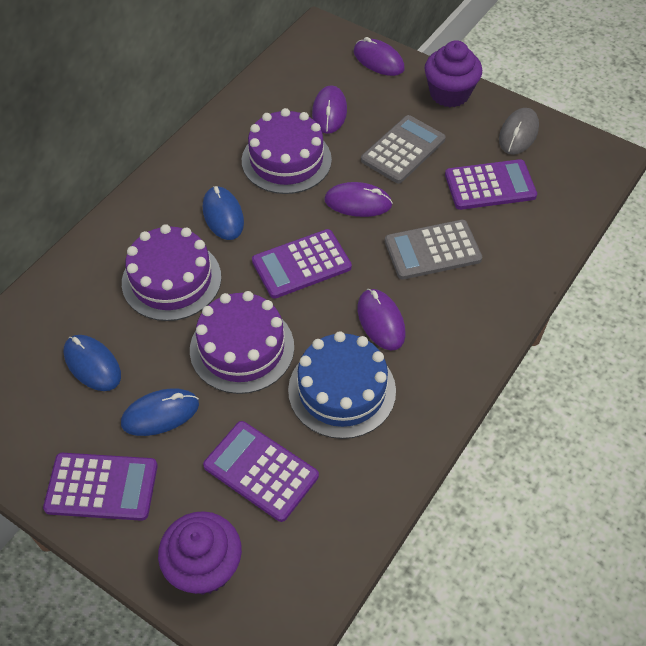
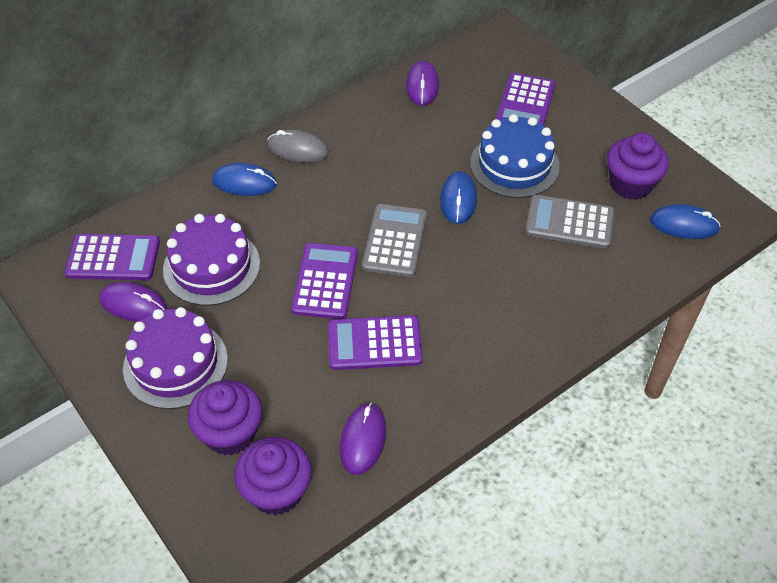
purple cake: 3 -> 2
purple cupcake: 2 -> 3
purple mouse: 4 -> 3

